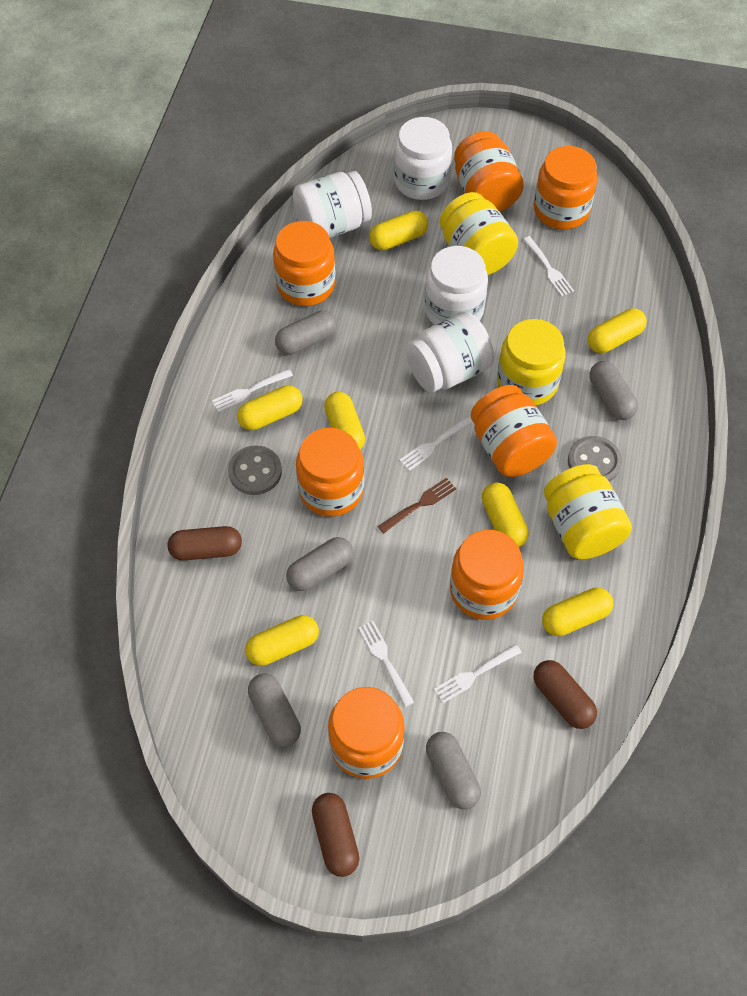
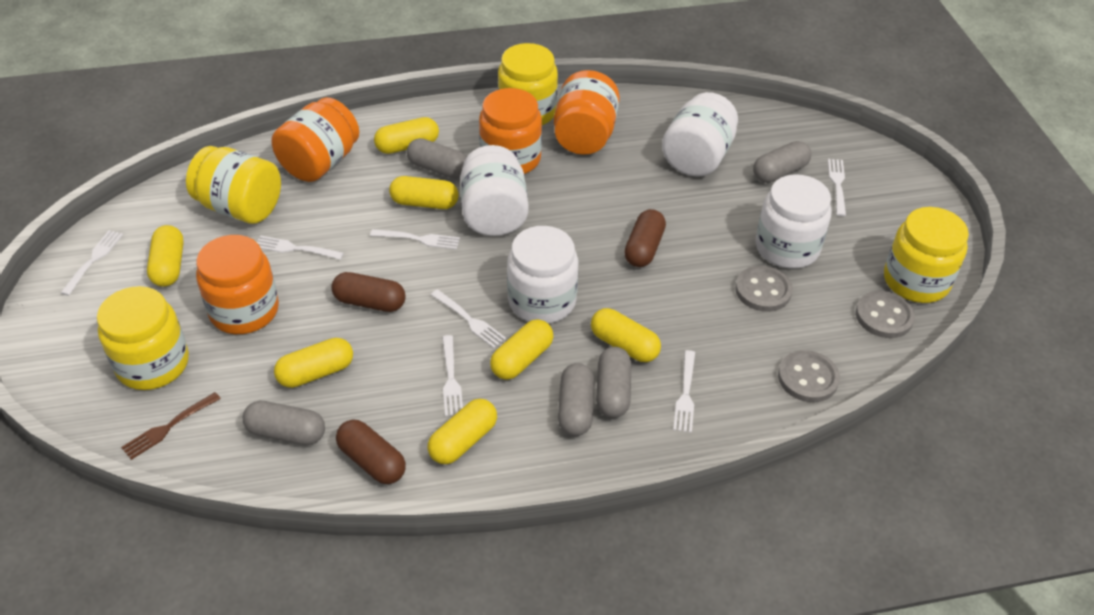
grey button: 2 -> 3
orange jar: 7 -> 4
white fork: 5 -> 7
yellow jar: 3 -> 4

